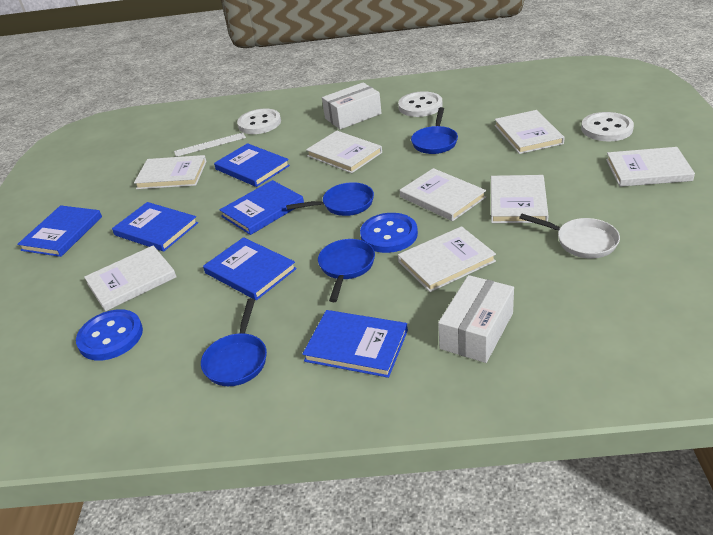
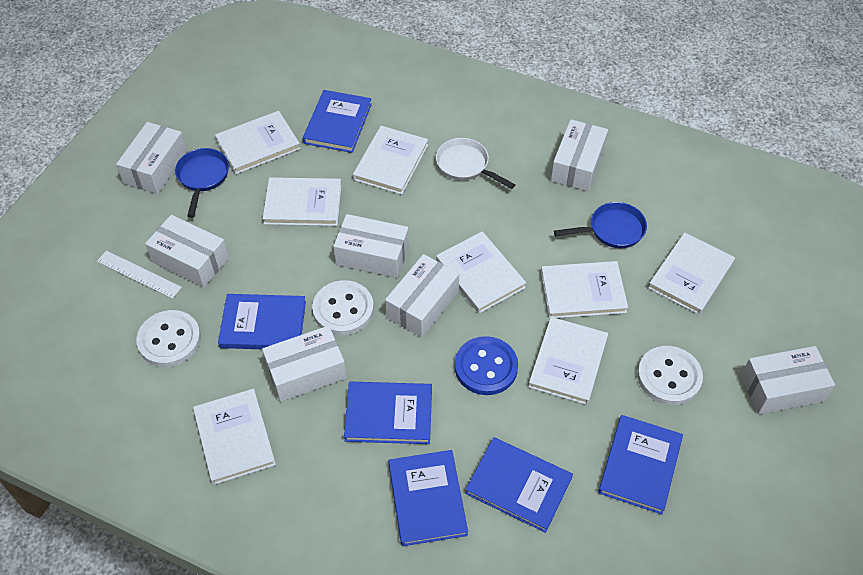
blue button: 2 -> 1
blue pan: 4 -> 2
white box: 2 -> 7

